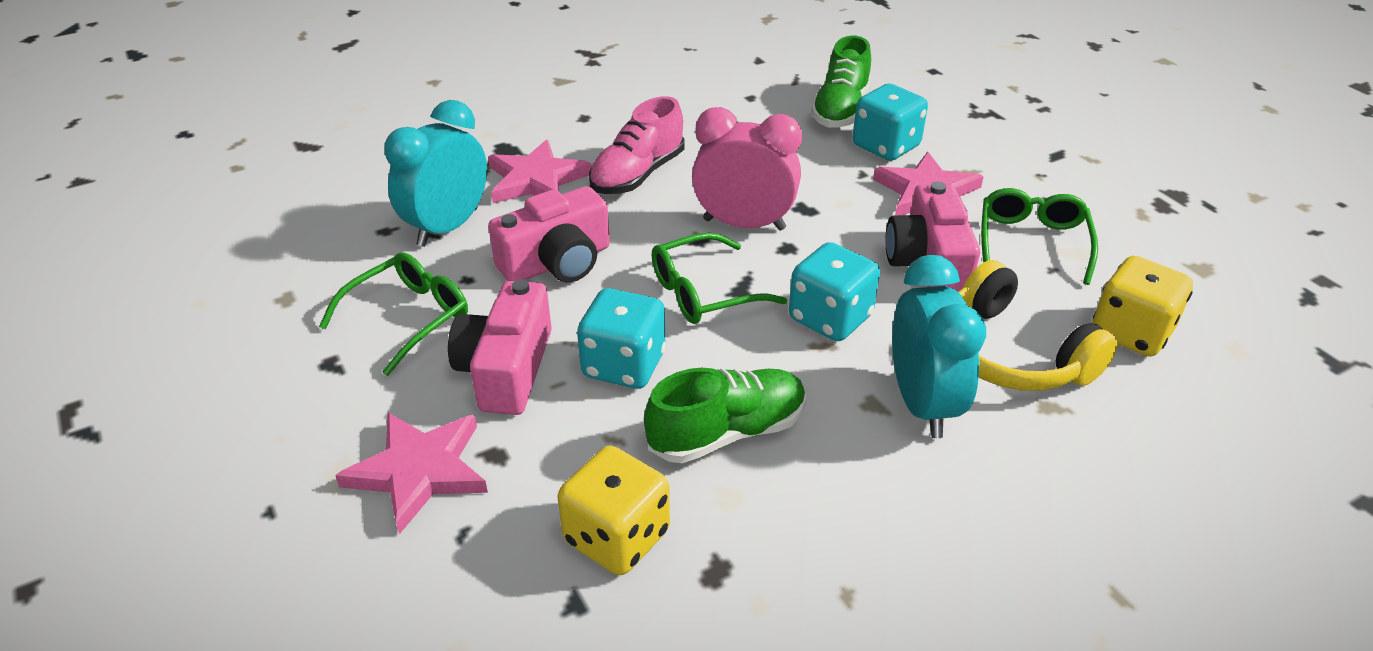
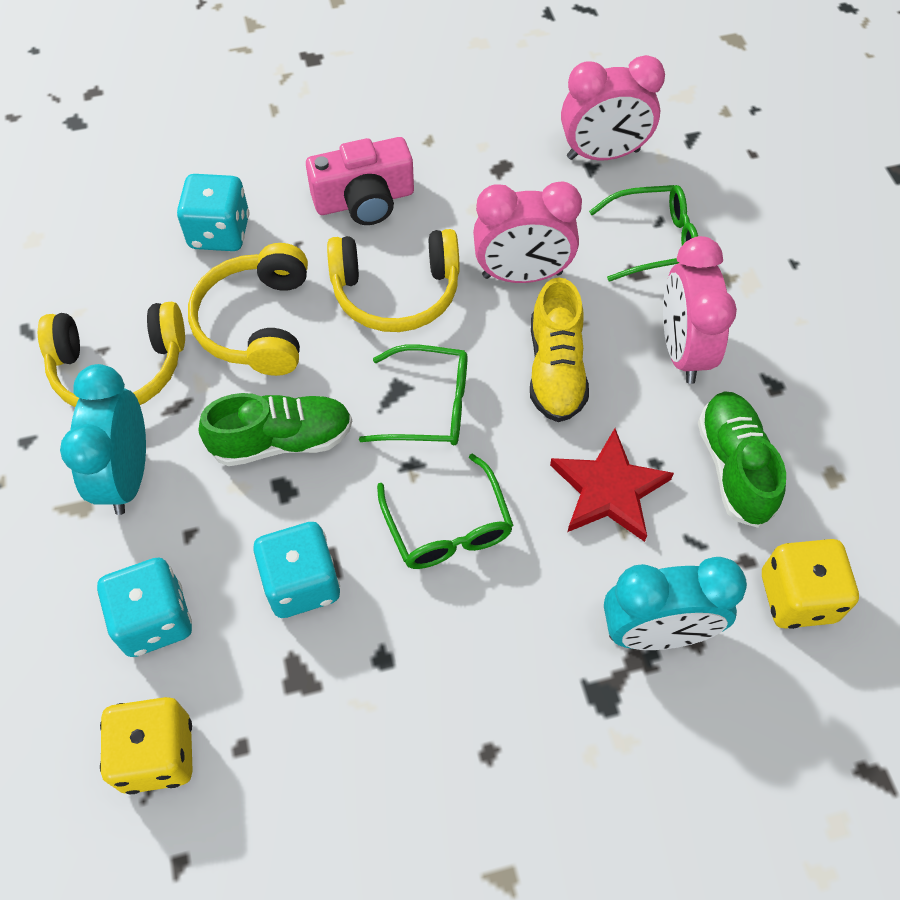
pink camera: 3 -> 1
pink clock: 1 -> 3
pink shoe: 1 -> 0
pink star: 3 -> 0
red star: 0 -> 1
yellow headphones: 1 -> 3
yellow shoe: 0 -> 1

